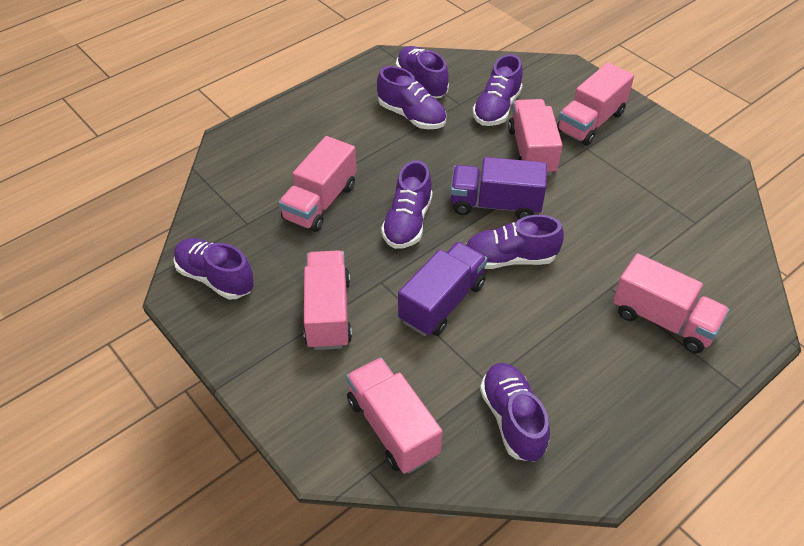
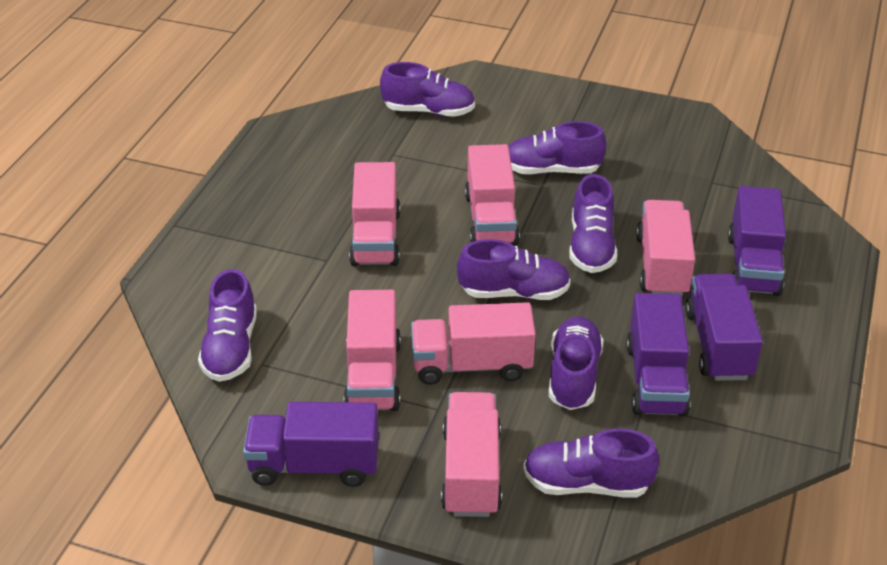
purple truck: 2 -> 4

